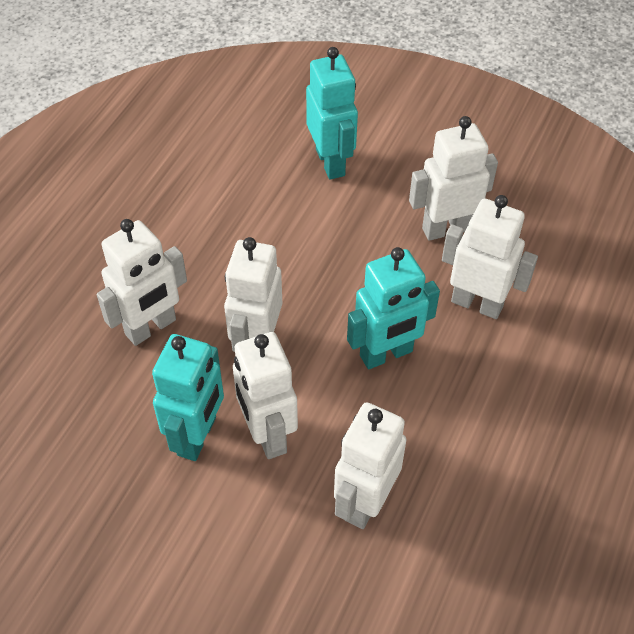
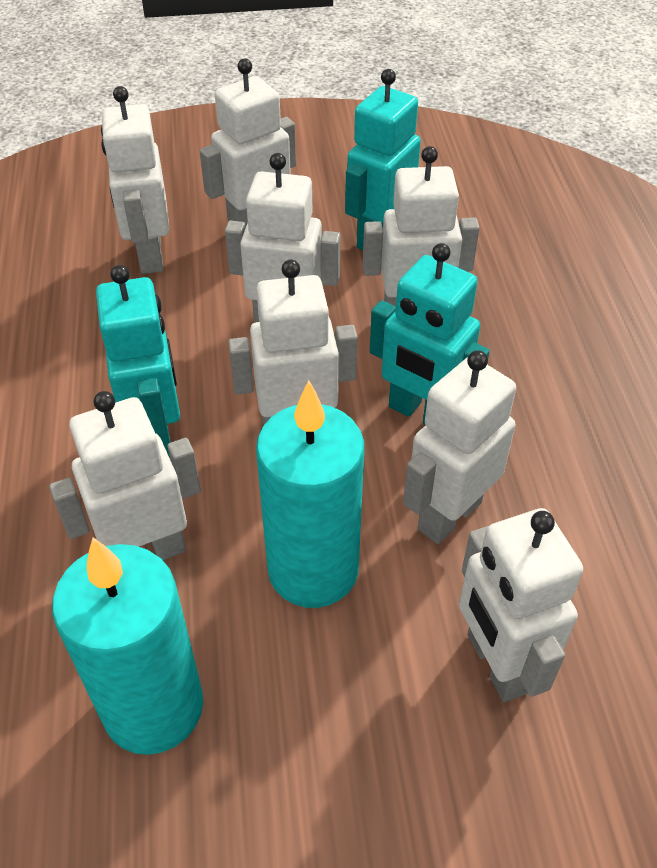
turquoise candle: 0 -> 2
white robot: 6 -> 8

